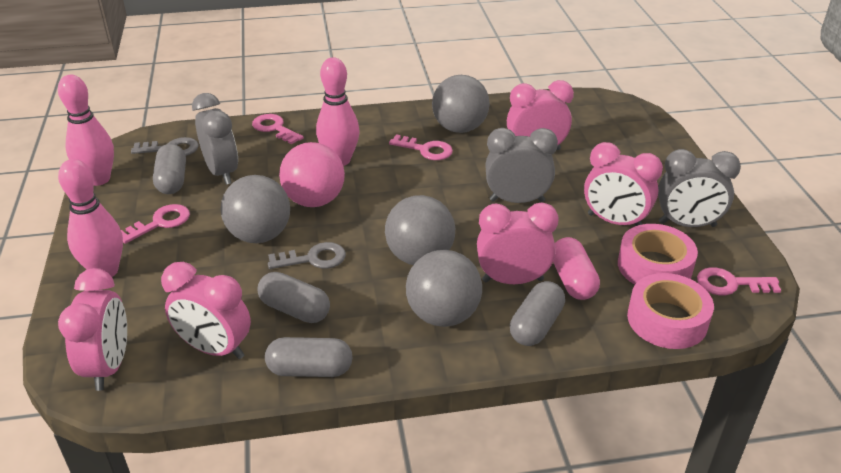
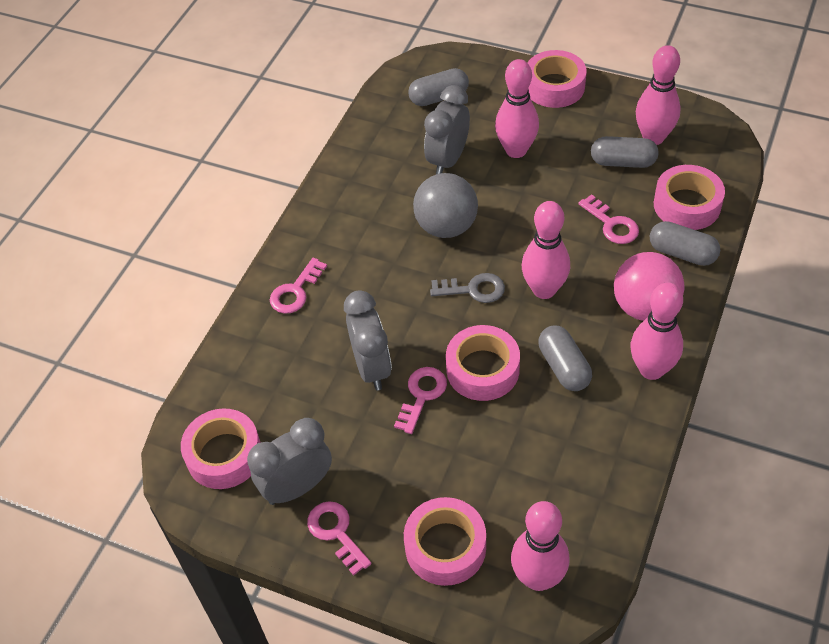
grey ball: 4 -> 1
grey key: 2 -> 1
pink bowling pin: 3 -> 5
pink capsule: 1 -> 0
pink clock: 5 -> 0
pink tape: 2 -> 5

